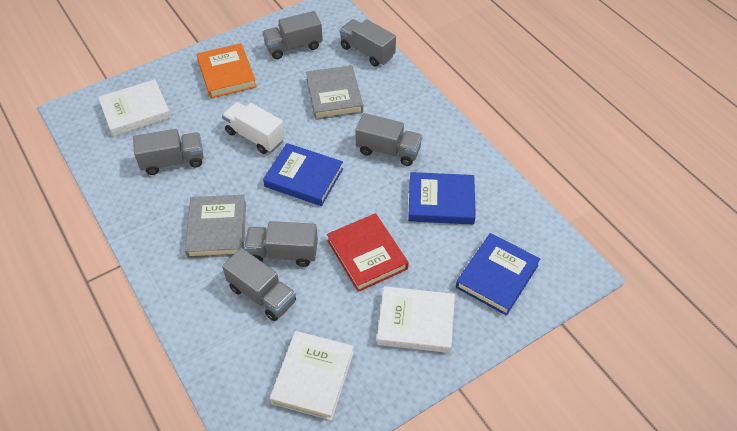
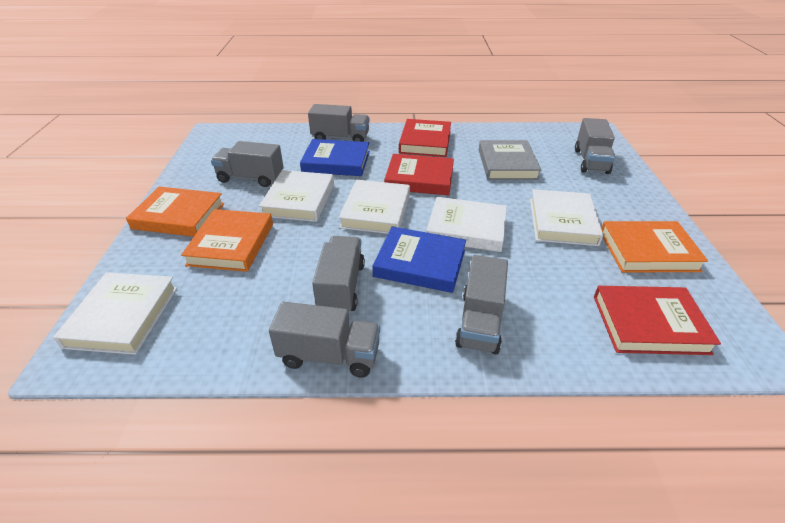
blue book: 3 -> 2
grey book: 2 -> 1
orange book: 1 -> 3
red book: 1 -> 3
white book: 3 -> 5
white truck: 1 -> 0

